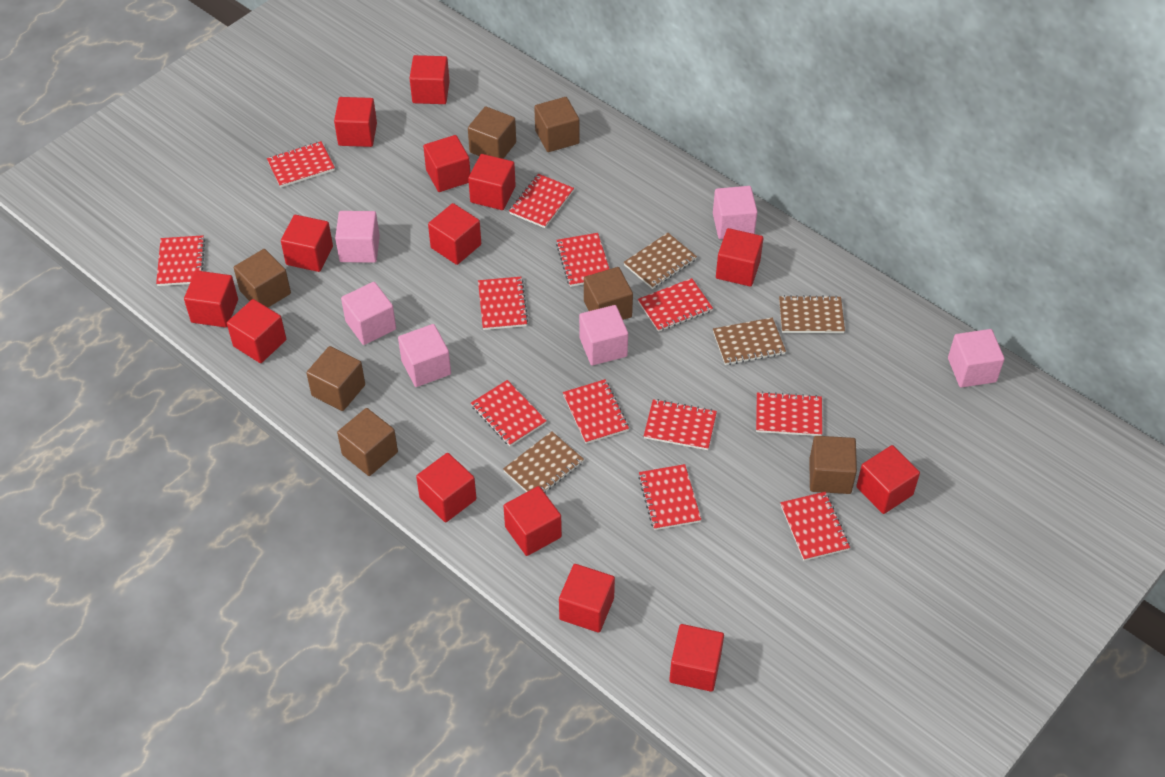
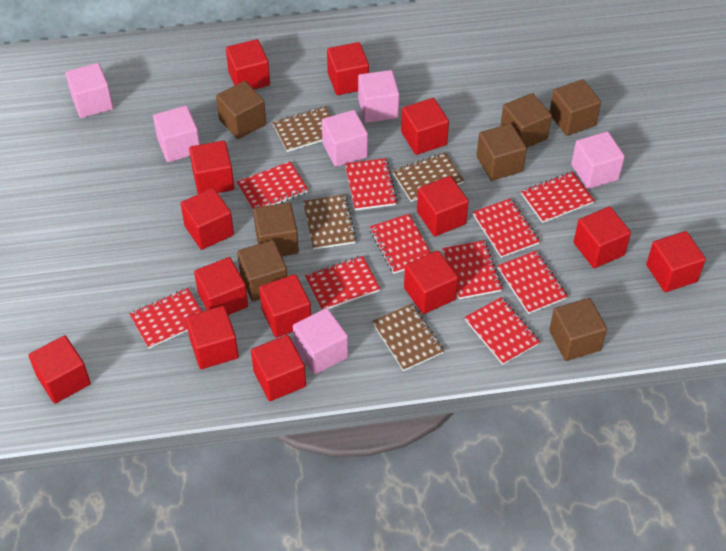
red notebook: 12 -> 10

